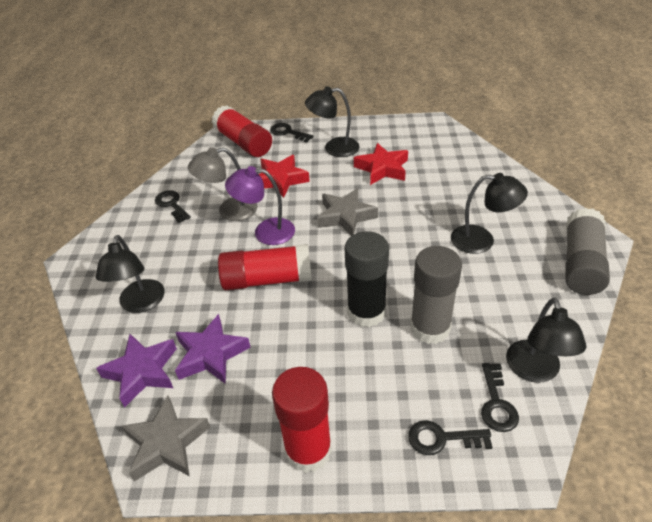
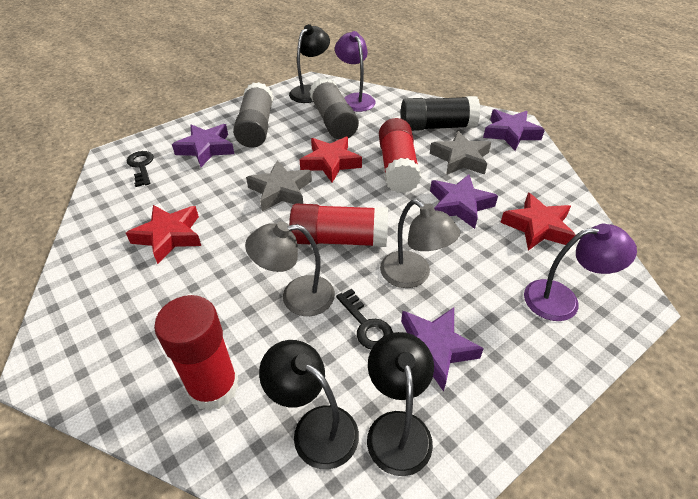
black key: 4 -> 2
black lamp: 4 -> 3
grey lamp: 1 -> 2
purple lamp: 1 -> 2
purple star: 2 -> 4
red star: 2 -> 3

